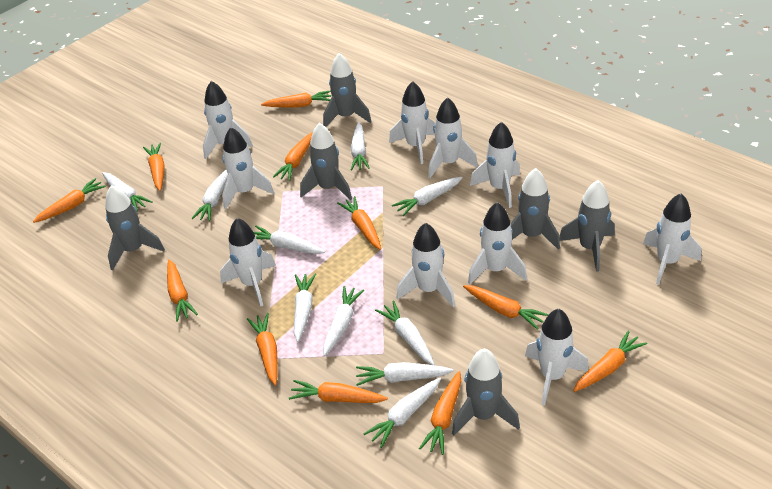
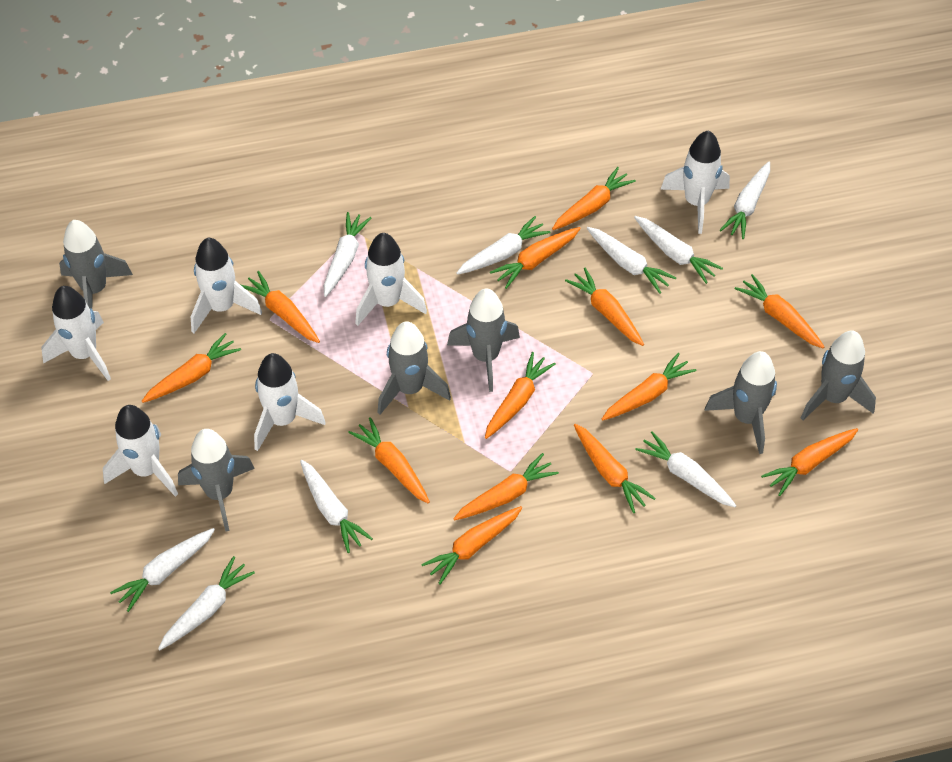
orange carrot: 11 -> 13
white carrot: 10 -> 9
white rocket: 10 -> 6

